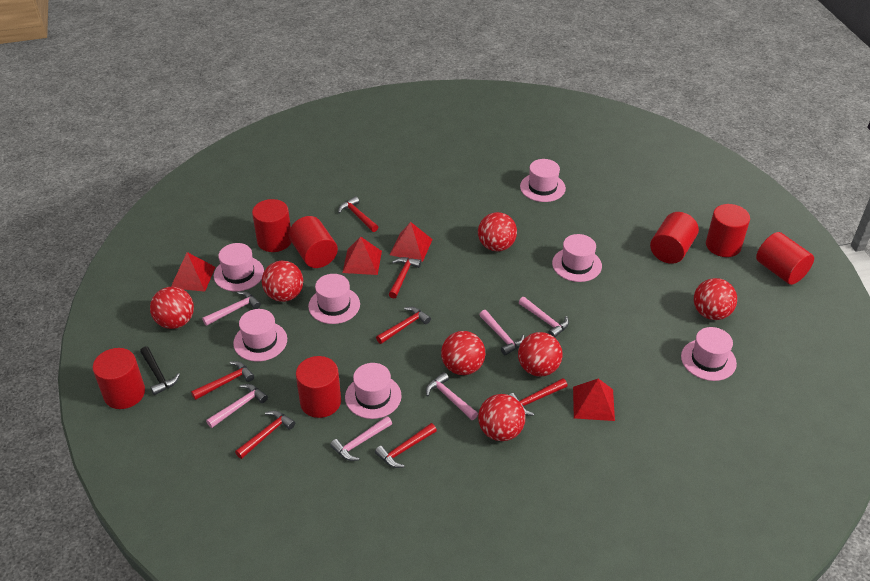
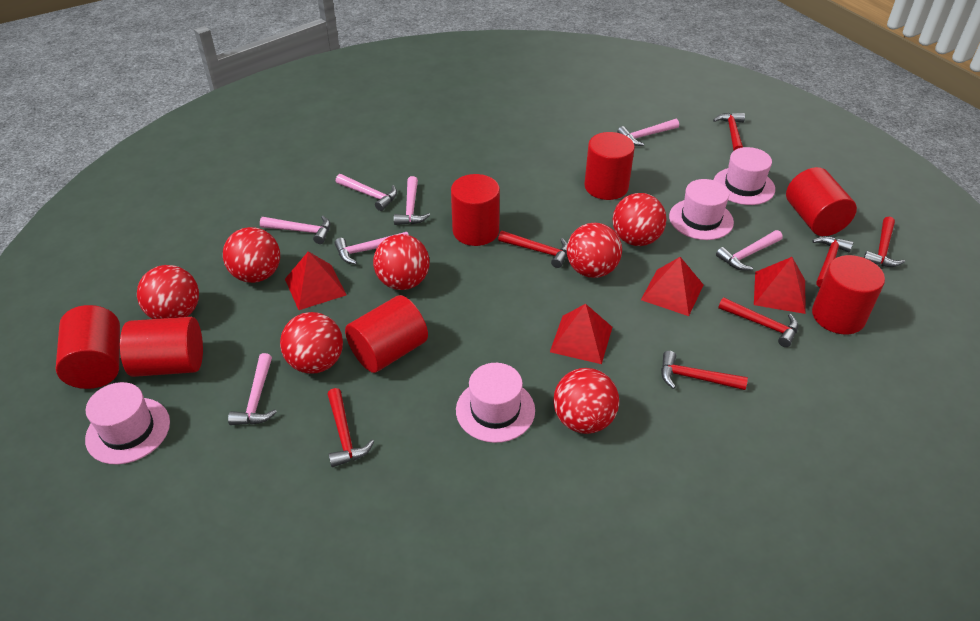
black hammer: 1 -> 0
pink hammer: 6 -> 7
pink hat: 7 -> 4

